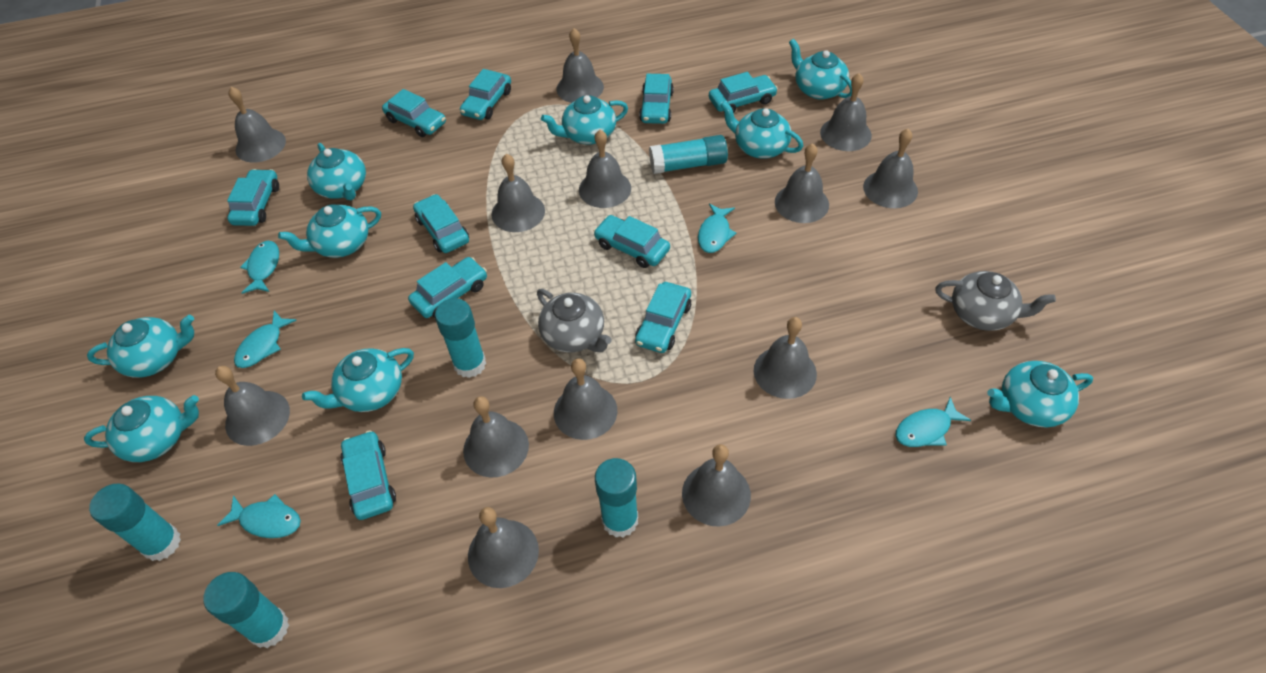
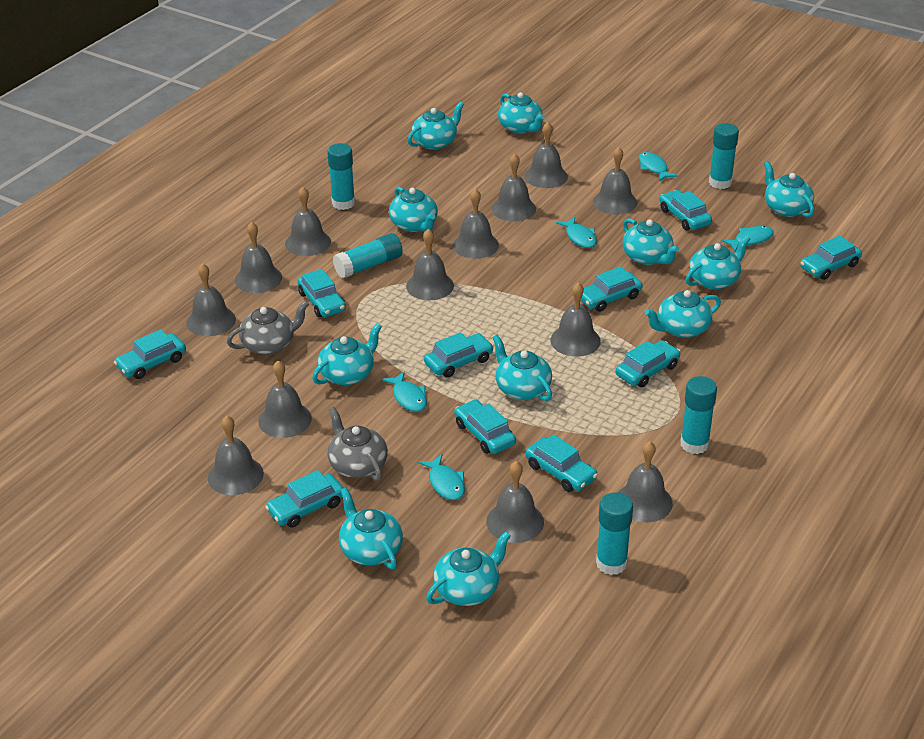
turquoise teapot: 9 -> 11

